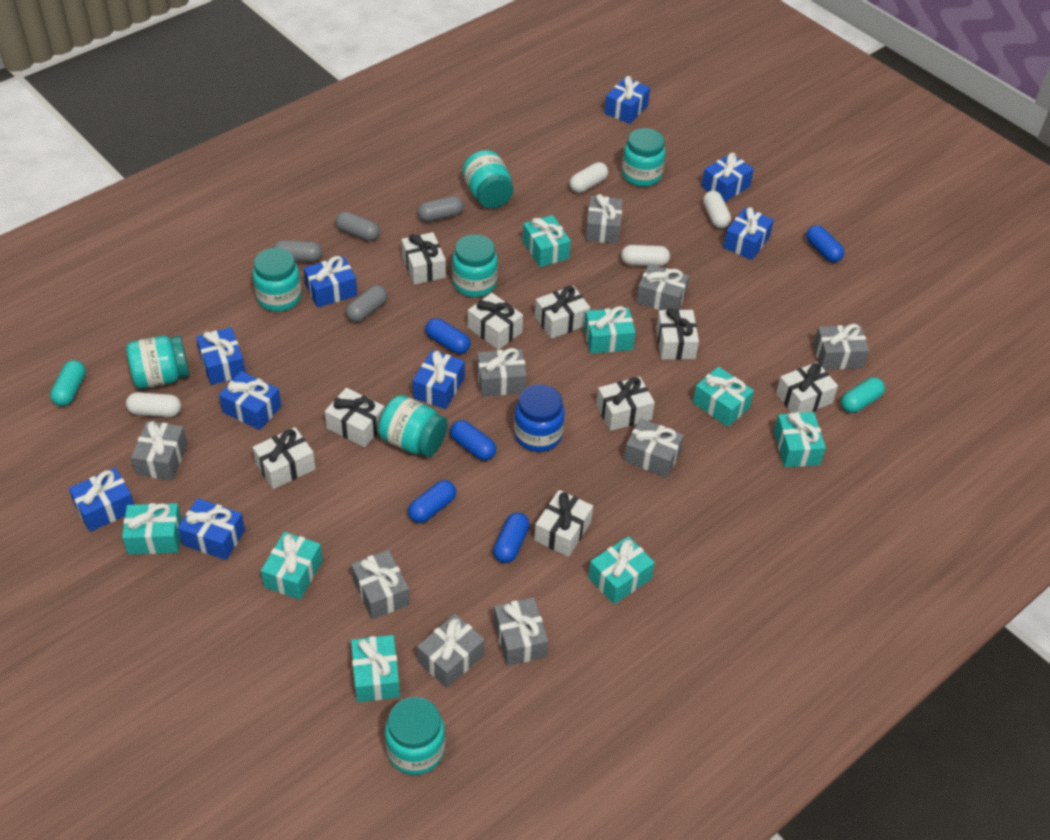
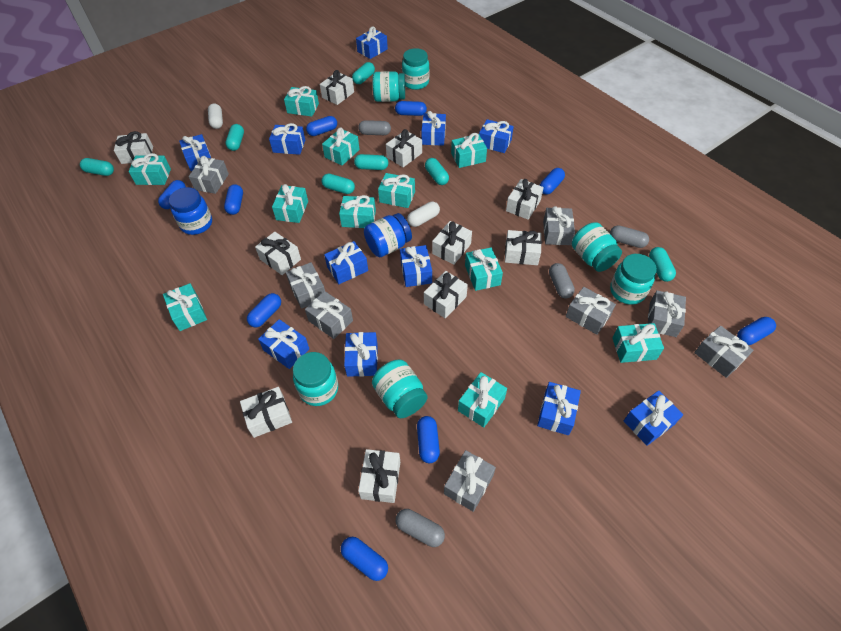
blue capsule: 5 -> 9
blue gift: 9 -> 11
blue jar: 1 -> 2
grey gift: 9 -> 8
turquoise capsule: 2 -> 7
turquoise gift: 8 -> 11
turquoise jar: 7 -> 6
white capsule: 4 -> 2
white gift: 9 -> 10

